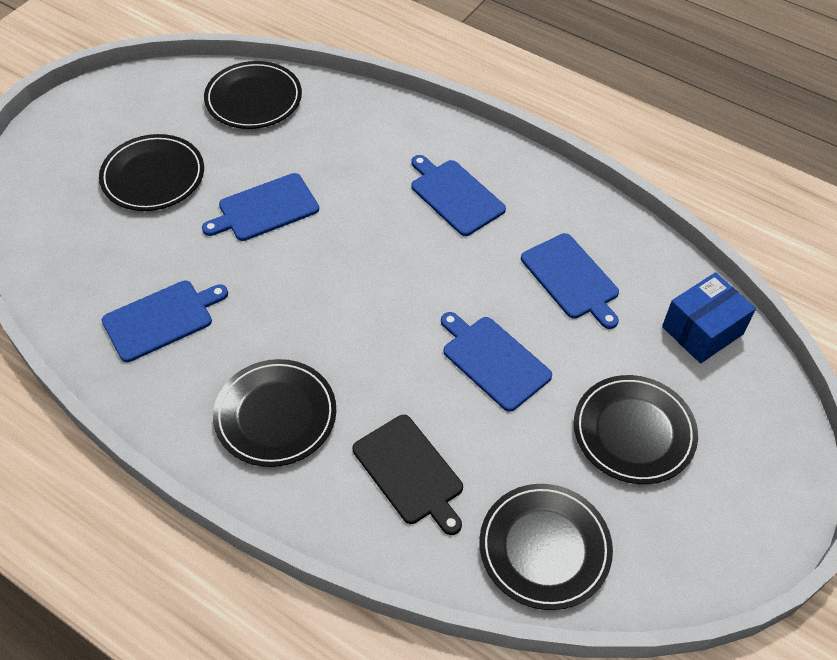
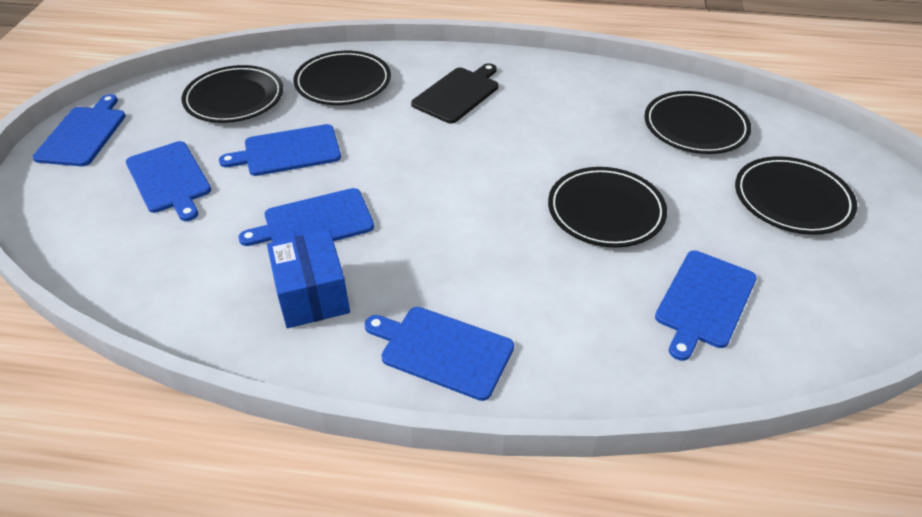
blue cutting board: 5 -> 6

